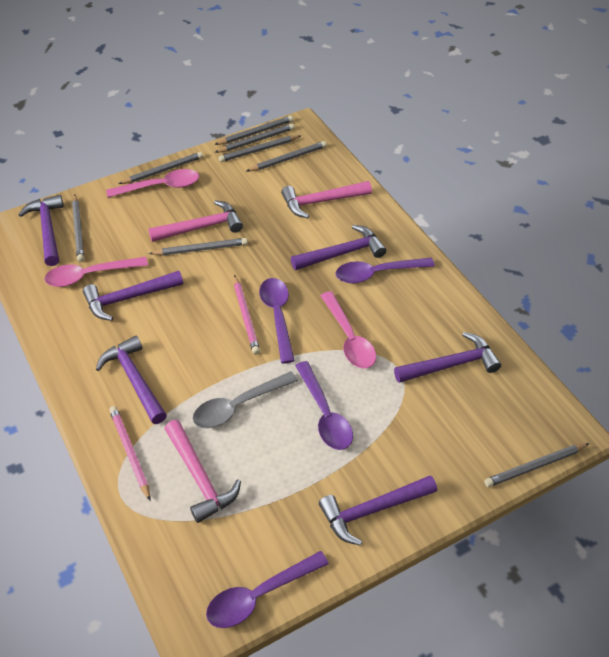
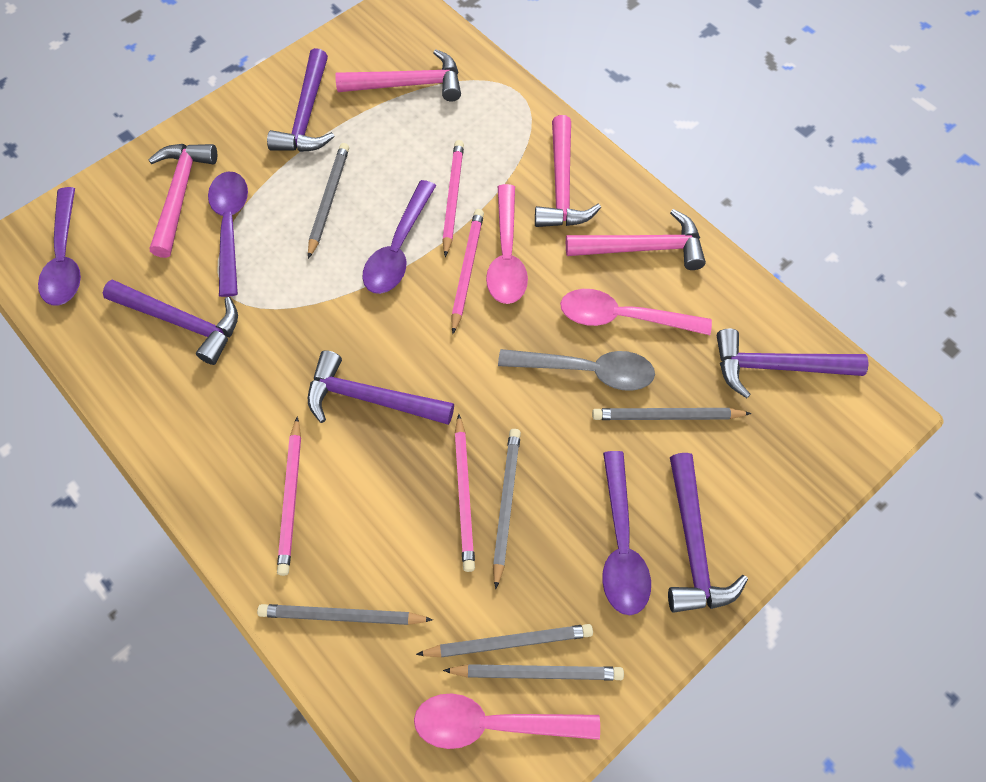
grey pencil: 8 -> 6
pink hammer: 3 -> 4
pink pencil: 2 -> 4
purple hammer: 6 -> 5

